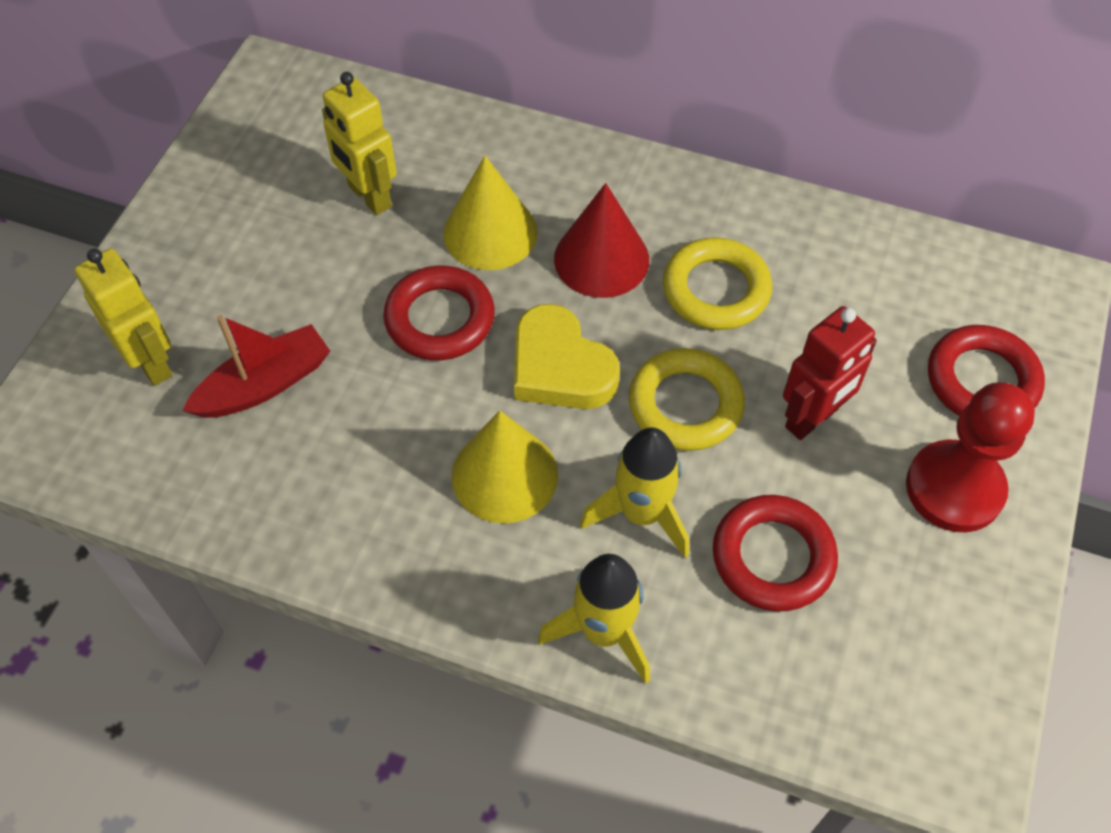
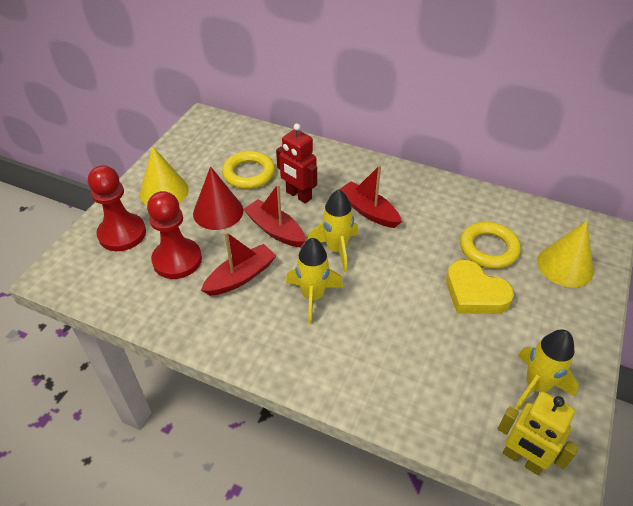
red boat: 1 -> 3
red pawn: 1 -> 2
red ring: 3 -> 0
yellow robot: 2 -> 1
yellow rocket: 2 -> 3

